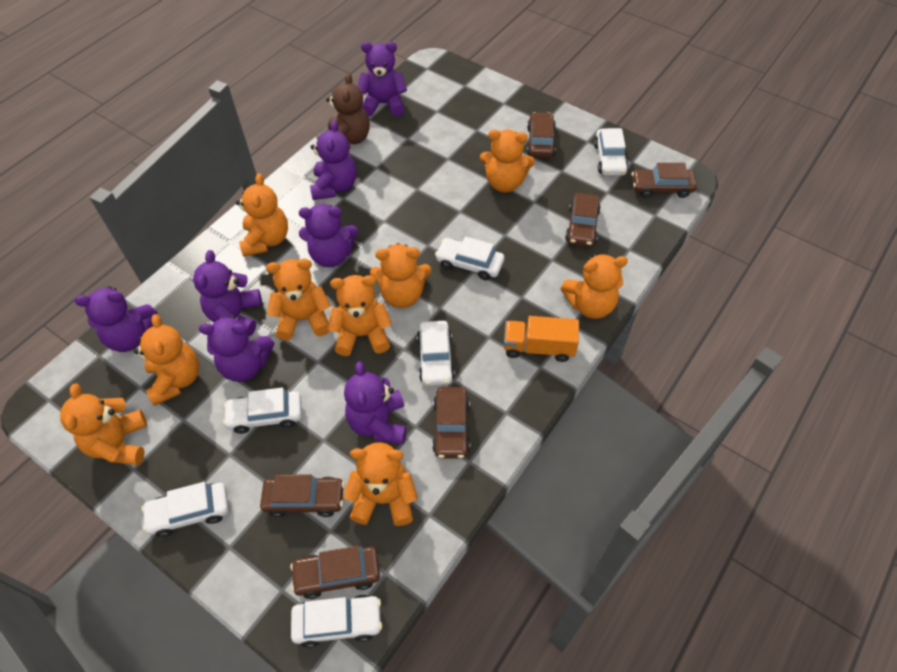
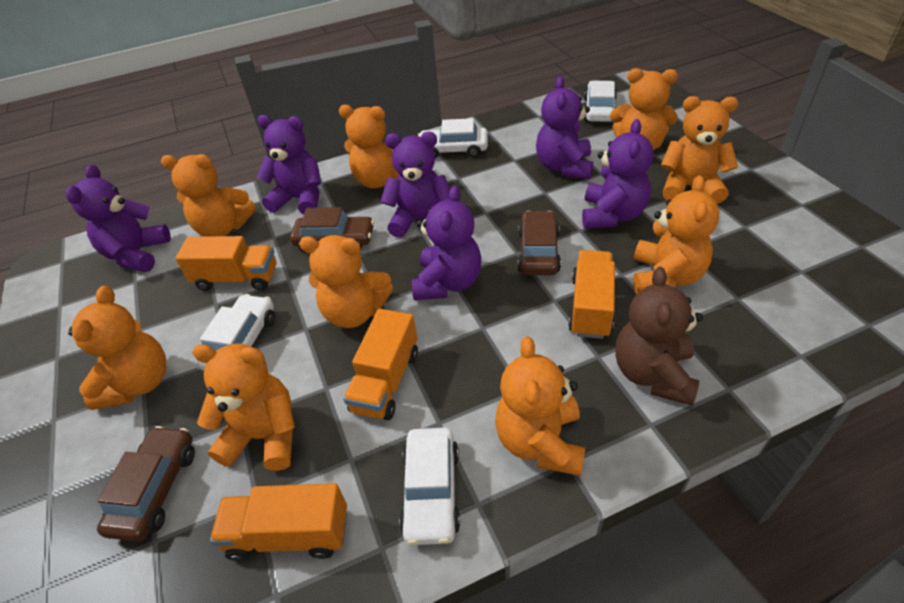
brown car: 6 -> 3
orange truck: 1 -> 4
purple teddy bear: 7 -> 6
white car: 6 -> 4

